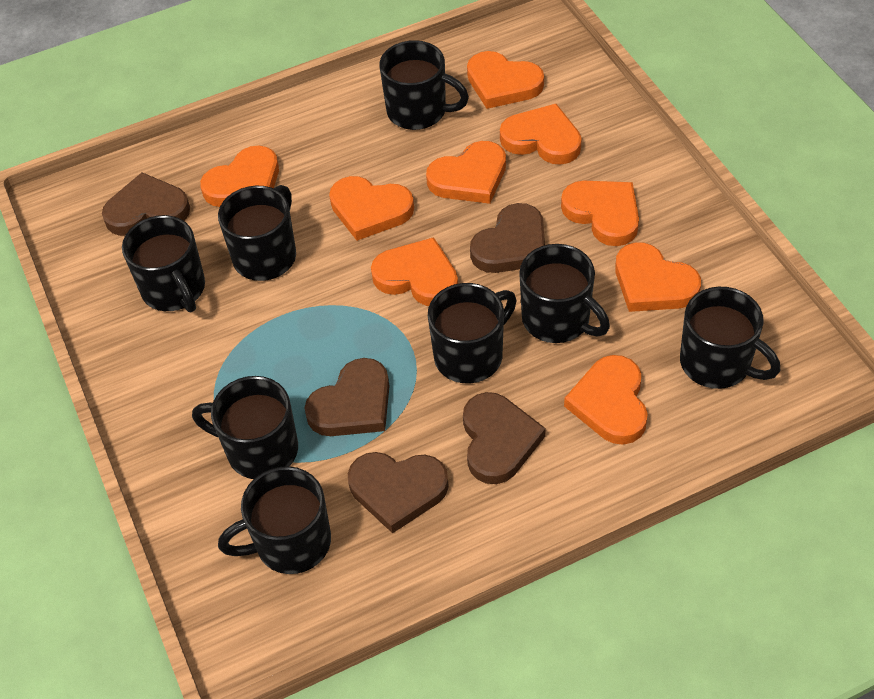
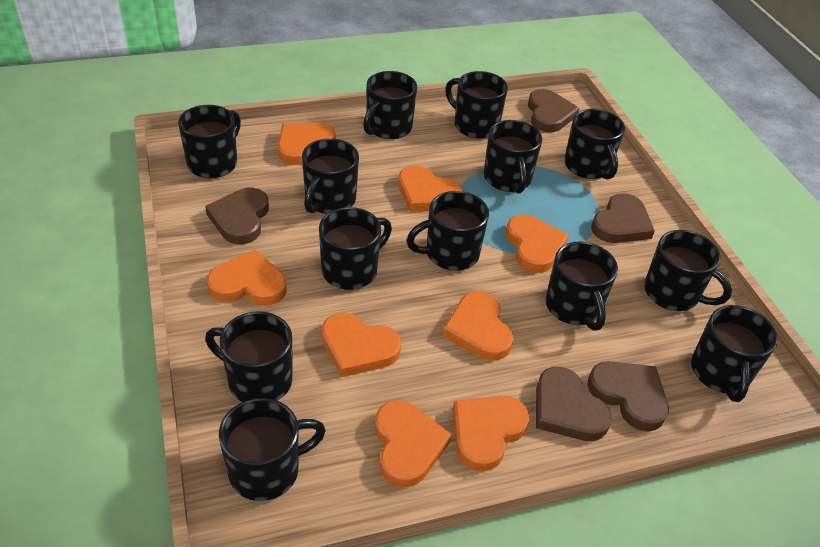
black mug: 8 -> 13
orange heart: 9 -> 8

